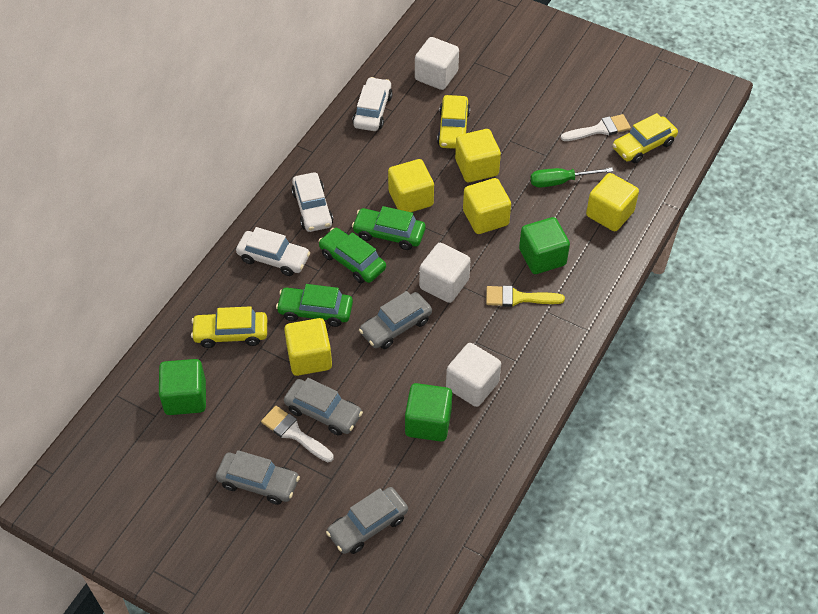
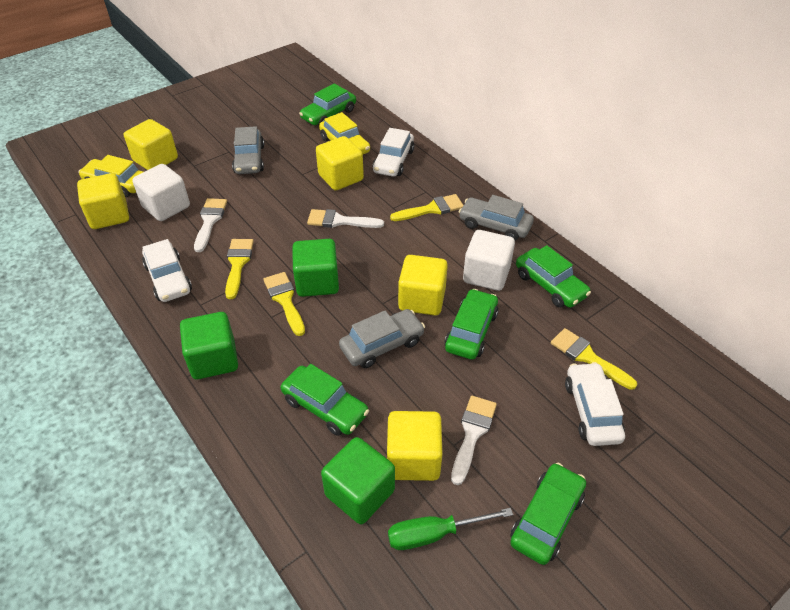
green car: 3 -> 5
grey car: 4 -> 3
white brush: 2 -> 3
white cube: 3 -> 2
yellow brush: 1 -> 4
yellow car: 3 -> 2

